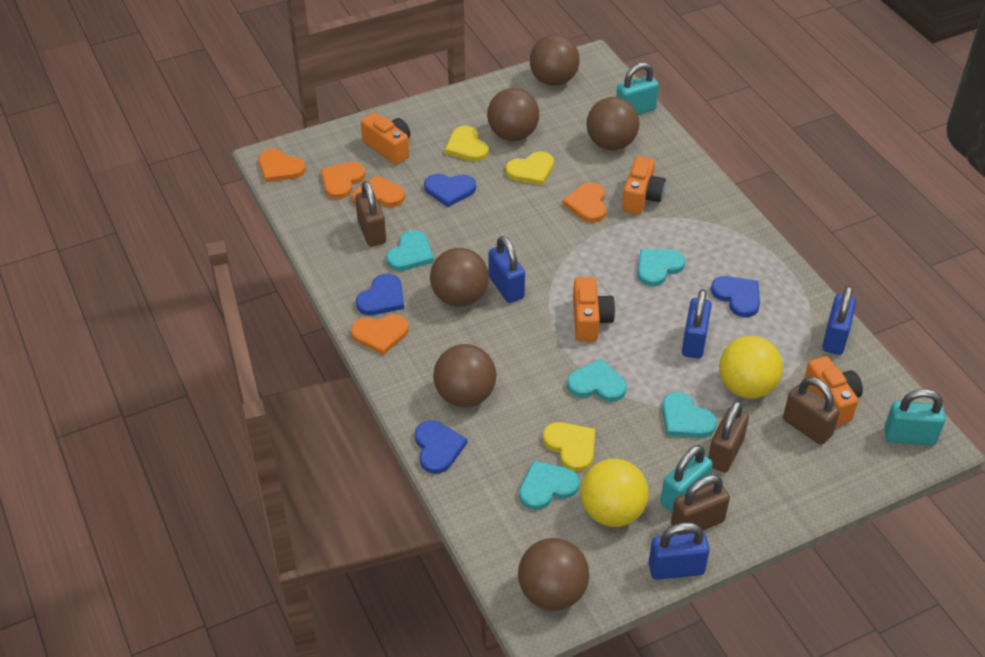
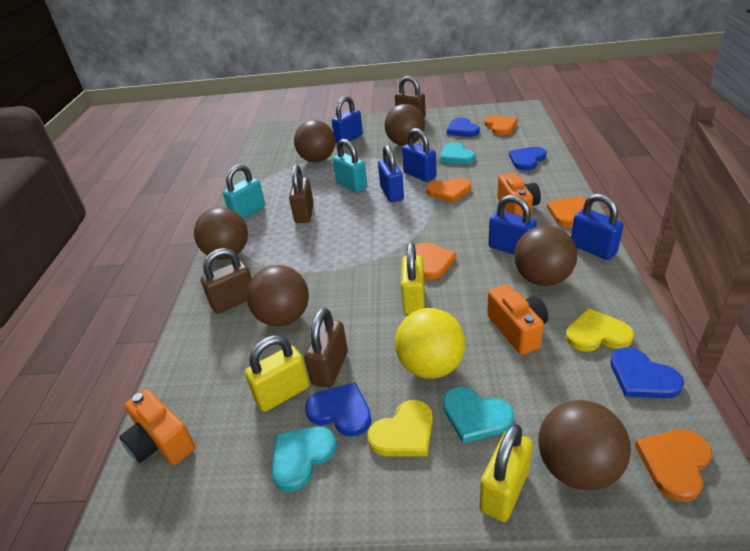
blue padlock: 4 -> 5
orange camera: 4 -> 3
turquoise heart: 5 -> 3
turquoise padlock: 3 -> 2
yellow ball: 2 -> 1
yellow heart: 3 -> 2
yellow padlock: 0 -> 3

